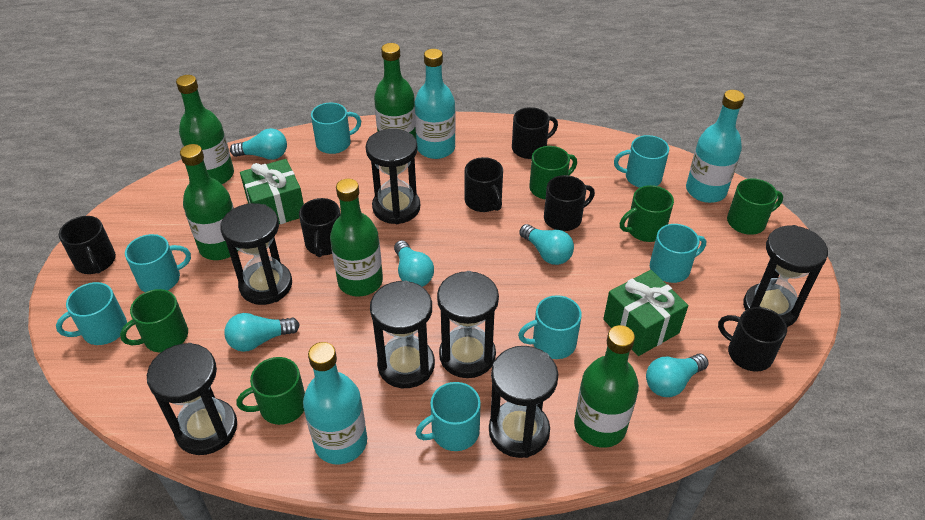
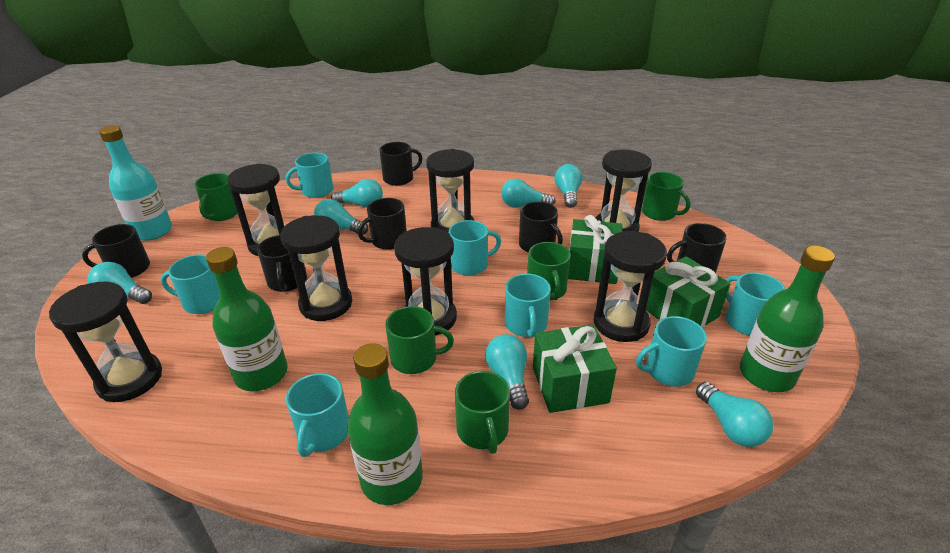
green bottle: 5 -> 3
green gift: 2 -> 3
turquoise bottle: 3 -> 1
turquoise light bulb: 5 -> 7

